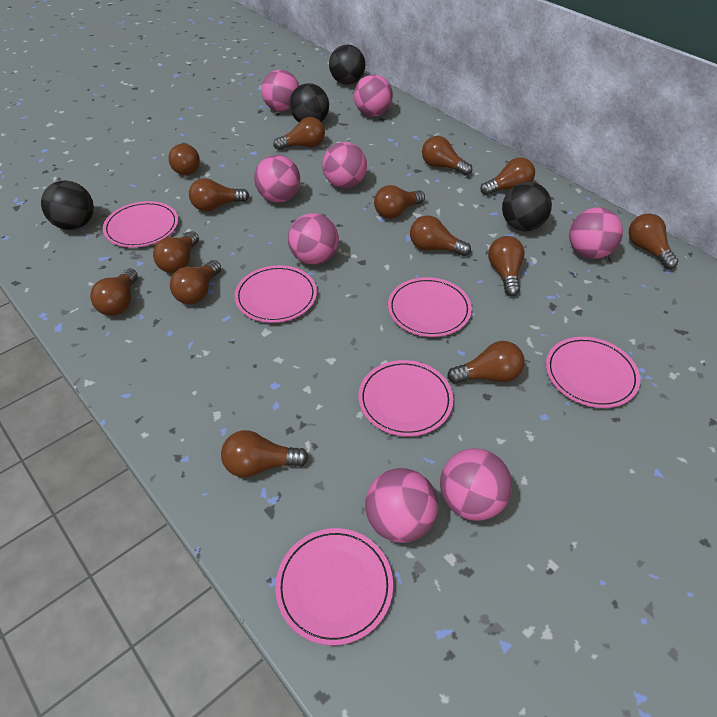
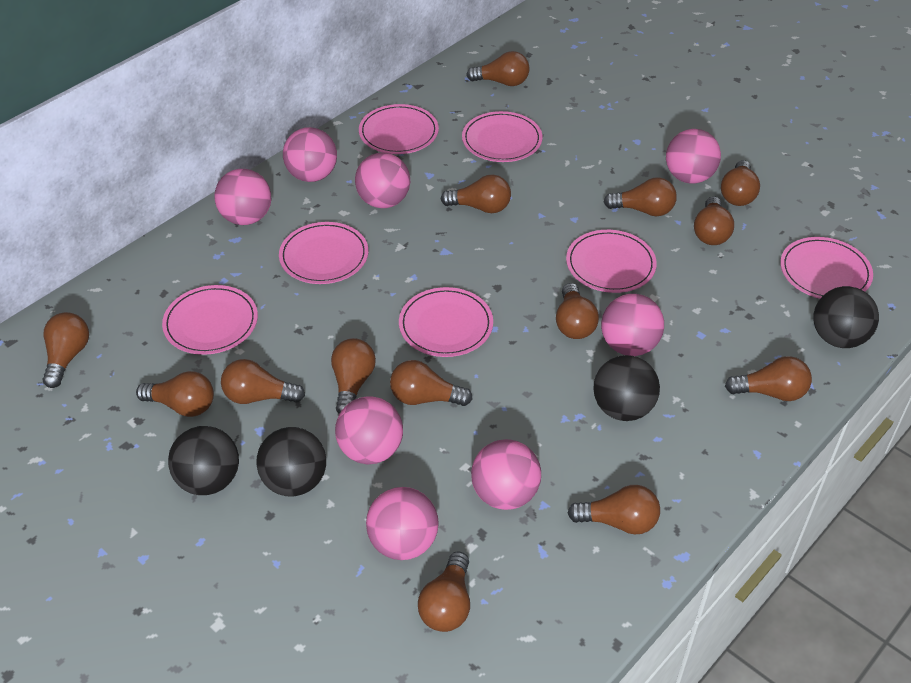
pink plate: 6 -> 7

